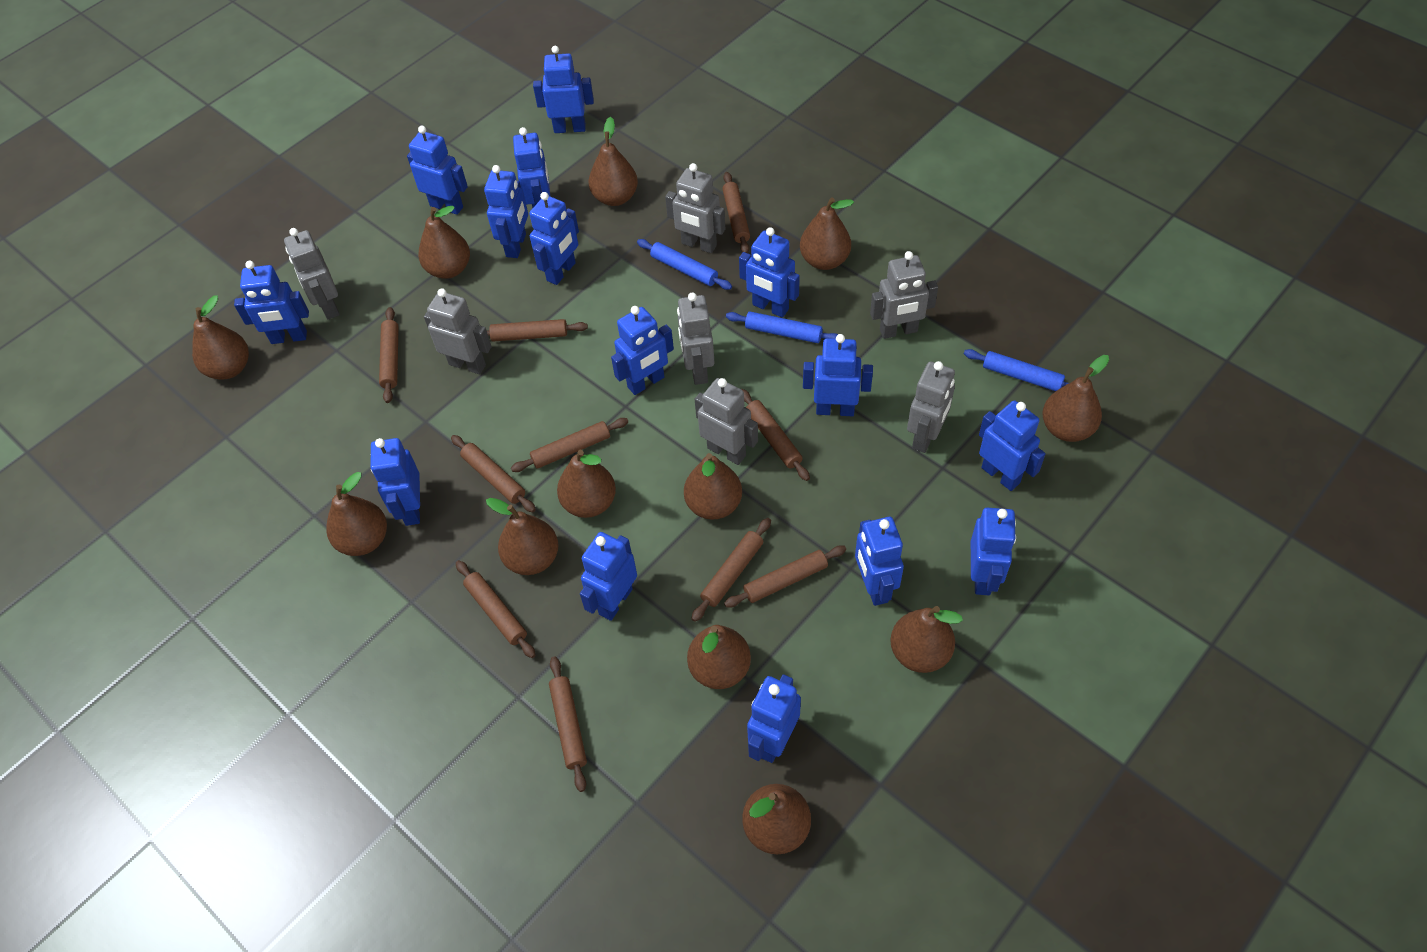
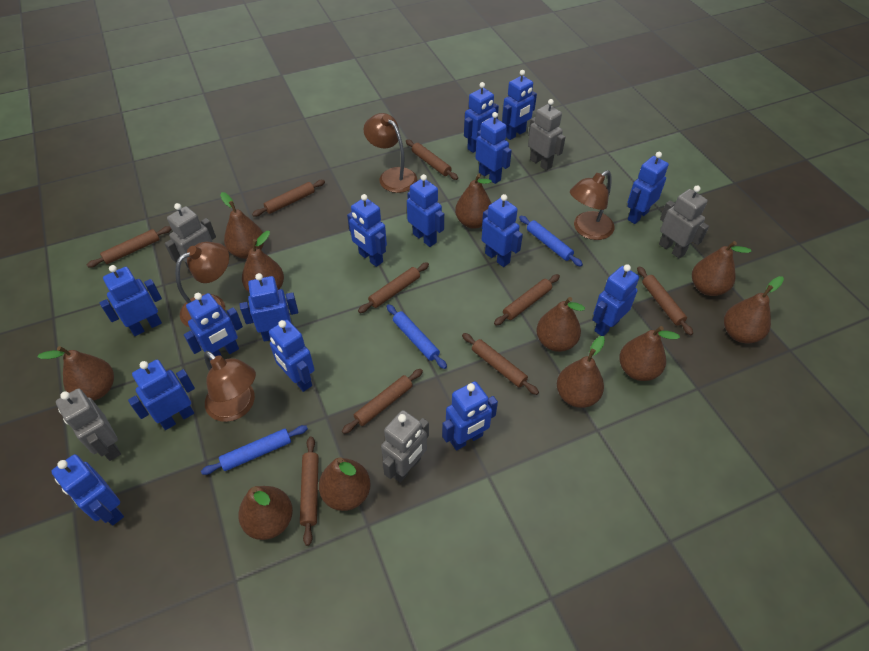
brown lamp: 0 -> 4
brown pear: 12 -> 11
brown rolling pin: 10 -> 9
grey robot: 7 -> 5

